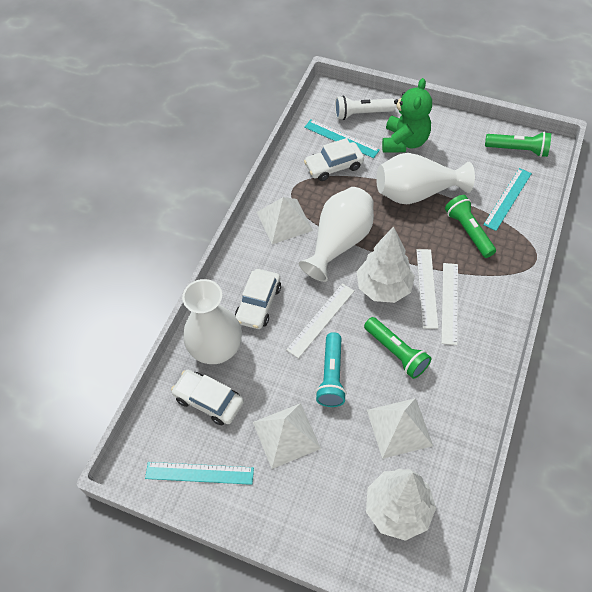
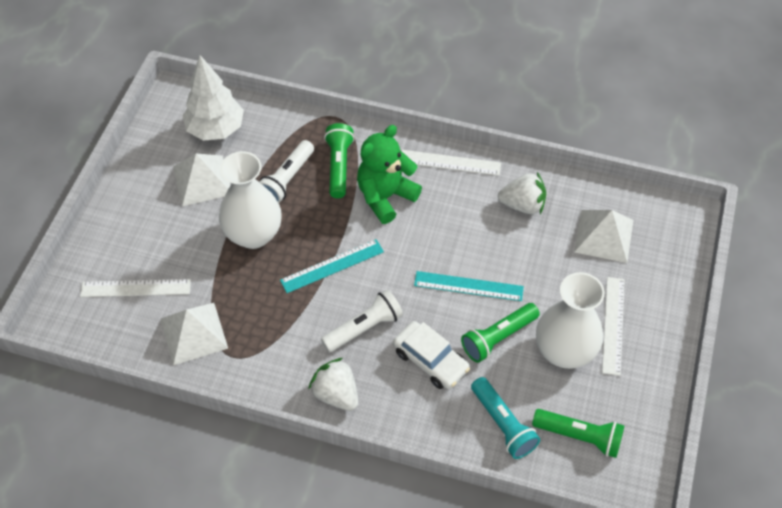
turquoise ruler: 3 -> 2
white car: 3 -> 1
white flashlight: 1 -> 2
white strawberry: 0 -> 2
white tree: 2 -> 1
white vase: 3 -> 2

